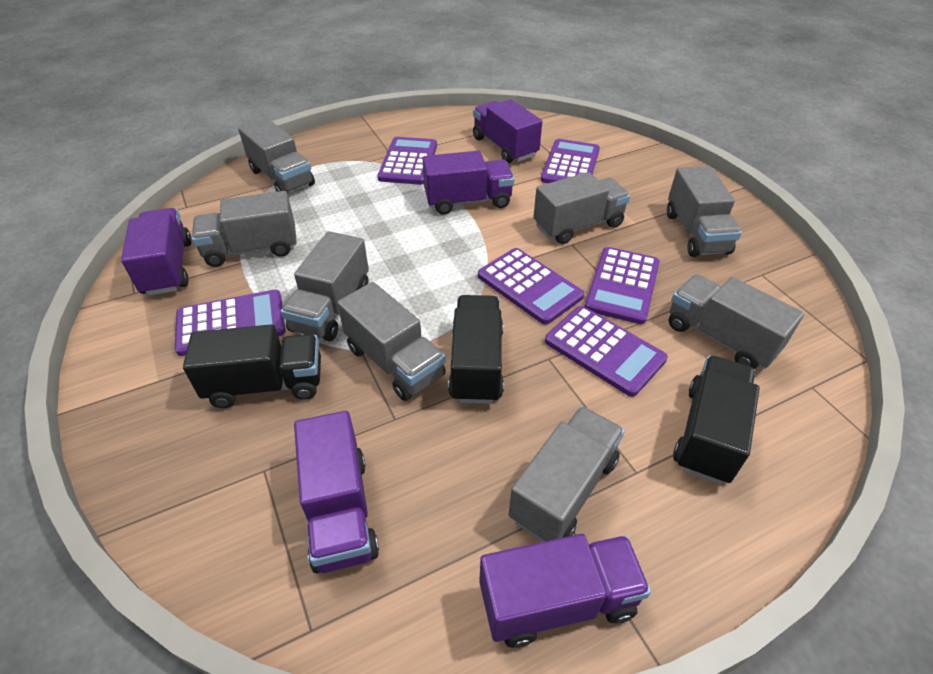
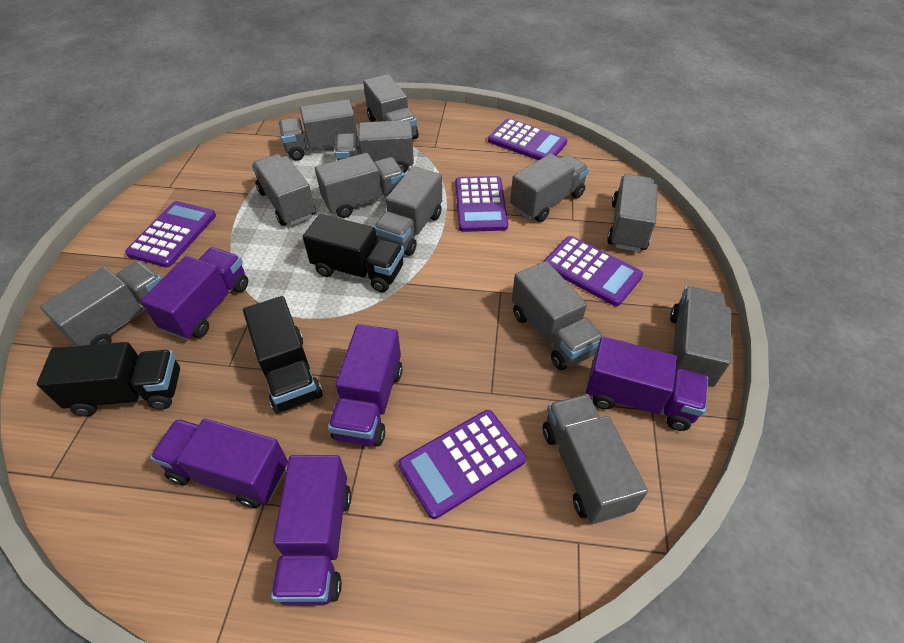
grey truck: 8 -> 12
purple calculator: 6 -> 5

